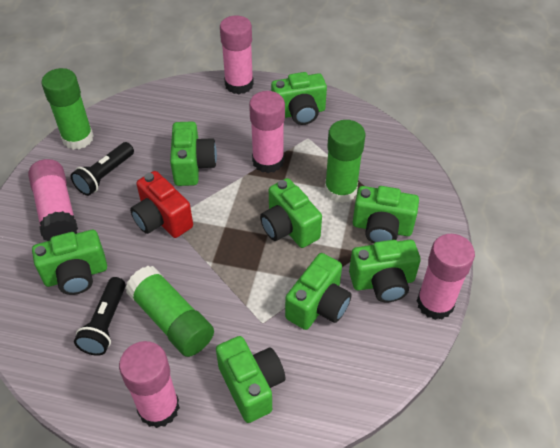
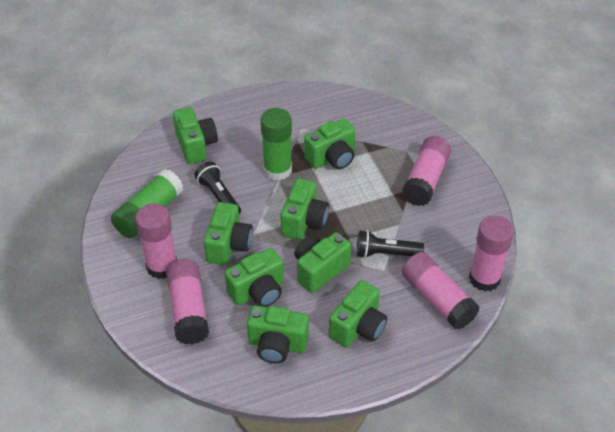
green glue stick: 3 -> 2
red camera: 1 -> 0

